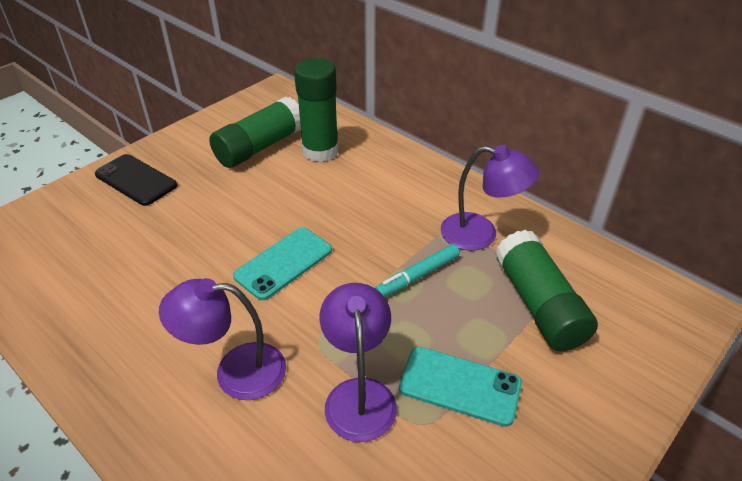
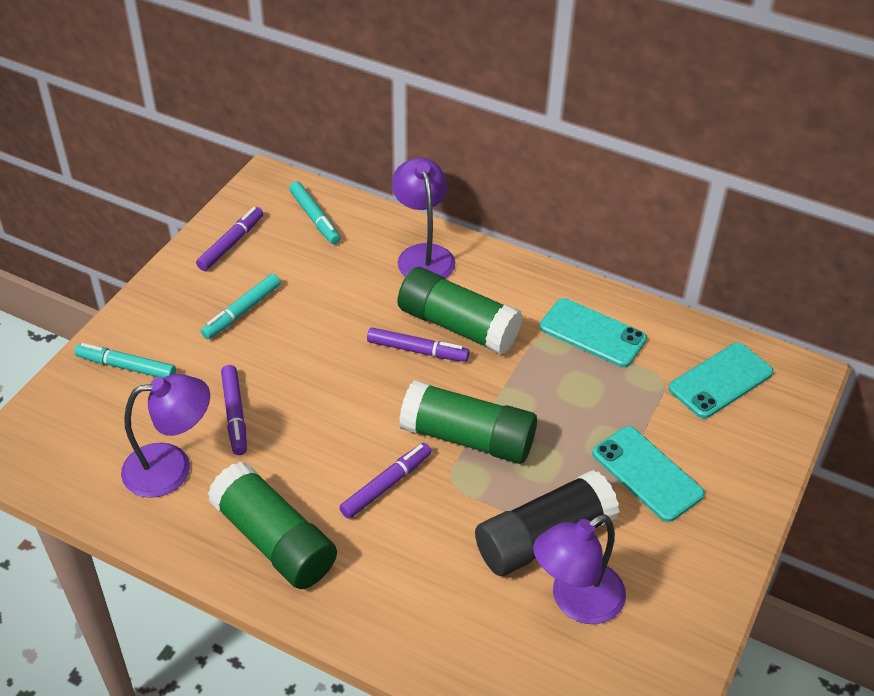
black glue stick: 0 -> 1
black phone: 1 -> 0
purple marker: 0 -> 4
turquoise marker: 1 -> 3
turquoise phone: 2 -> 3

